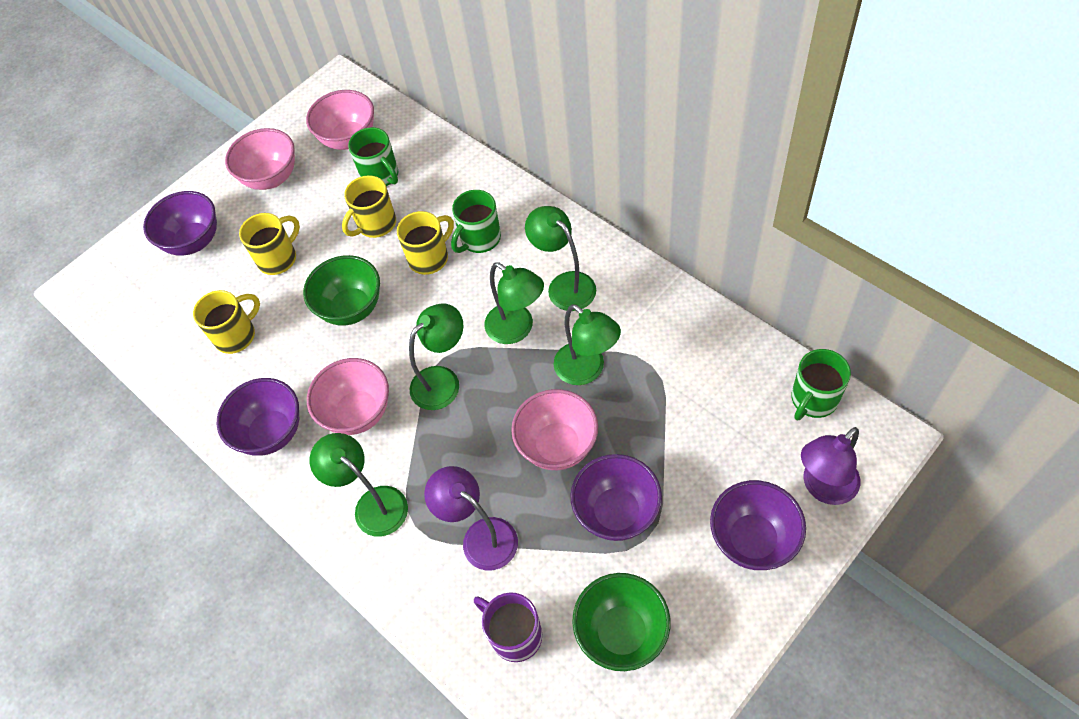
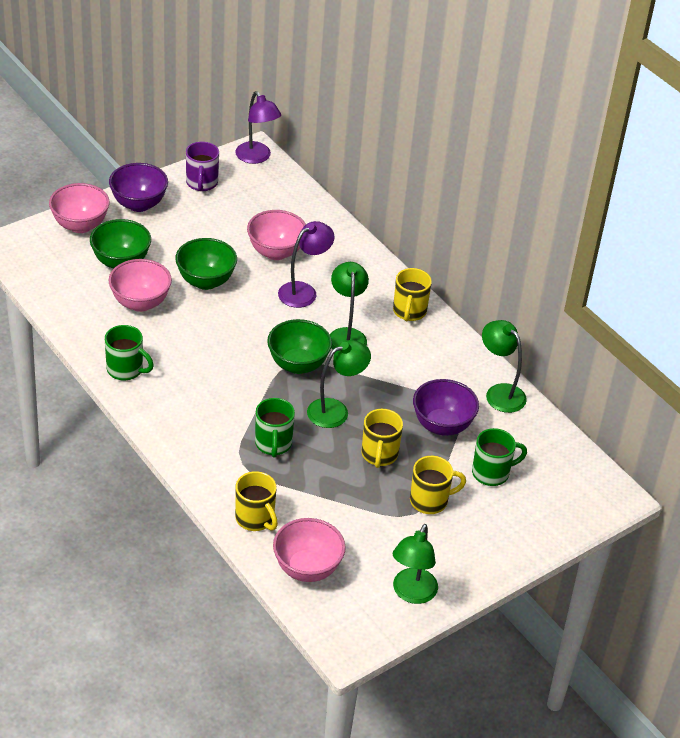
green bowl: 2 -> 3
green lamp: 5 -> 4
purple bowl: 4 -> 2

